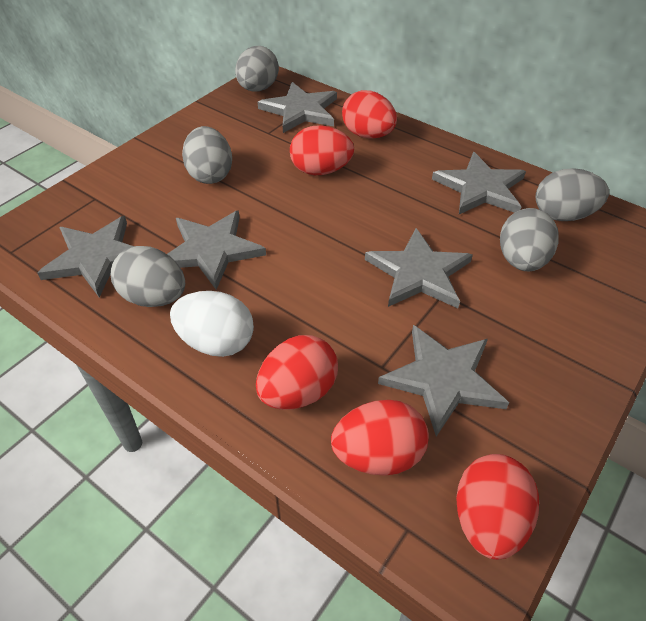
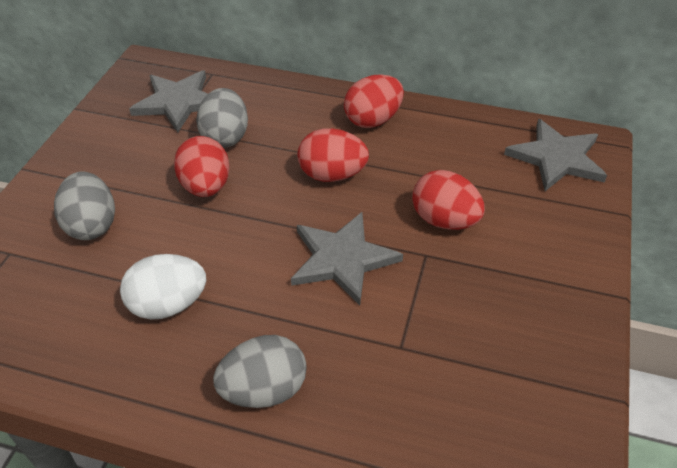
grey egg: 5 -> 3
grey star: 6 -> 3
red egg: 5 -> 4

